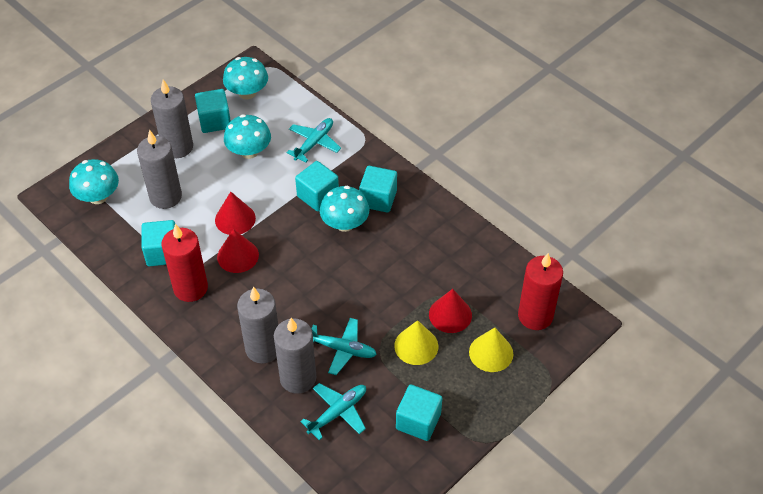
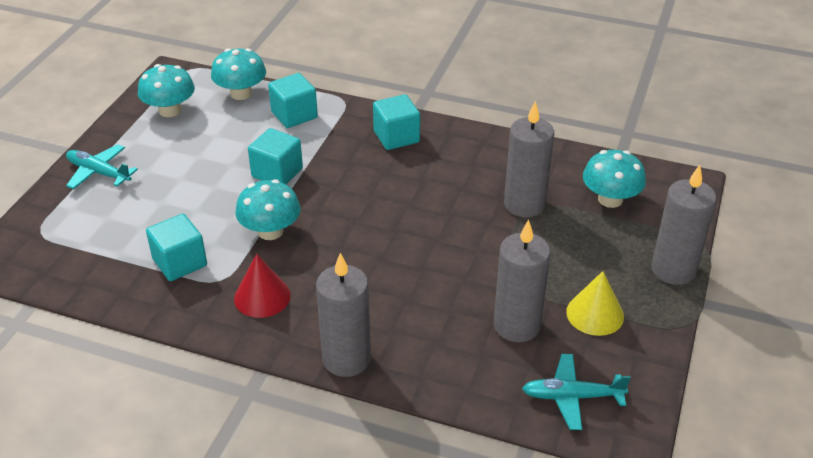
red candle: 2 -> 0
red cone: 3 -> 1
turquoise cube: 5 -> 4
turquoise plane: 3 -> 2
yellow cone: 2 -> 1

